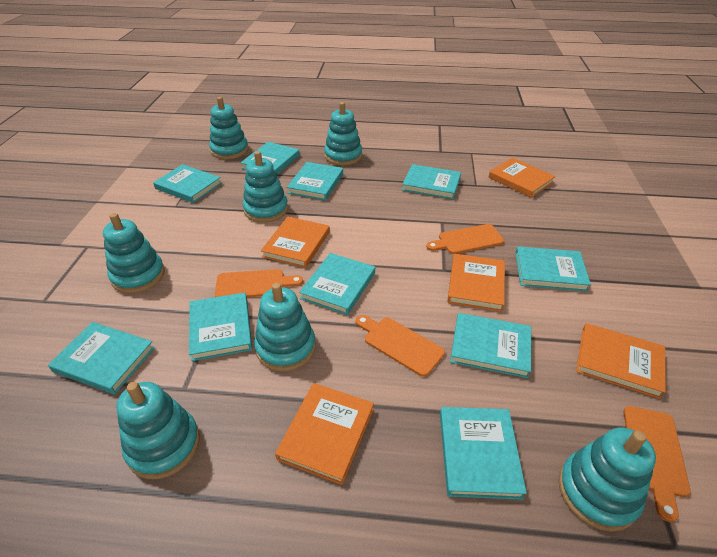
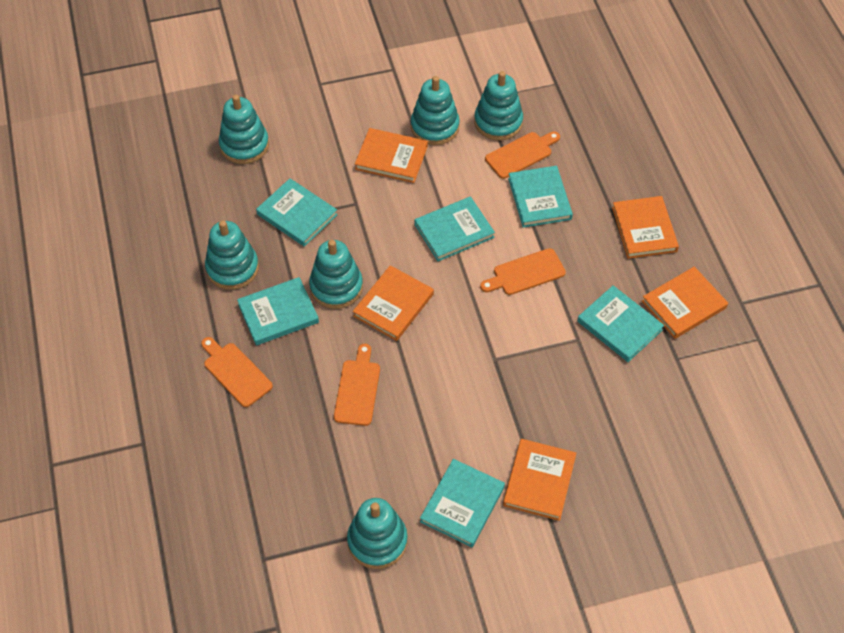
turquoise book: 10 -> 6
turquoise stacking toy: 7 -> 6

